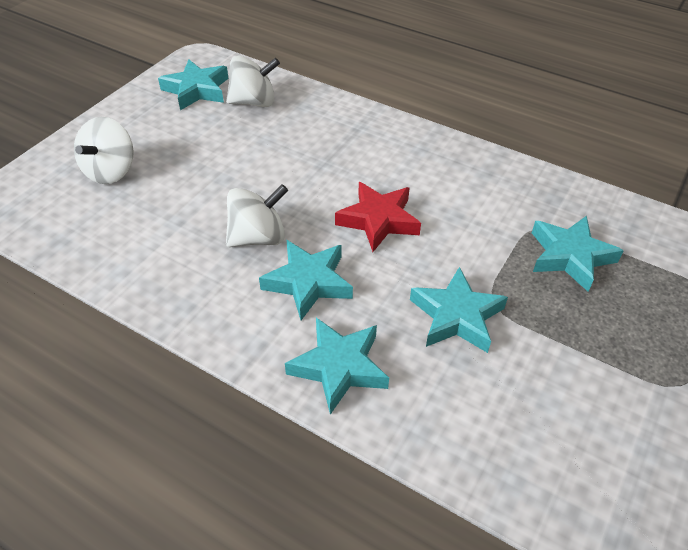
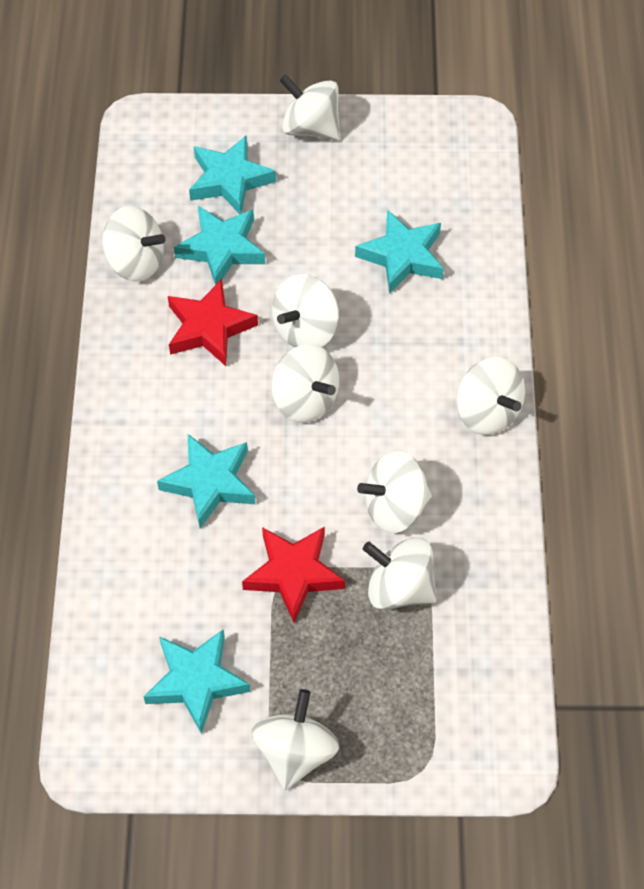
red star: 1 -> 2
white spinning top: 3 -> 8

